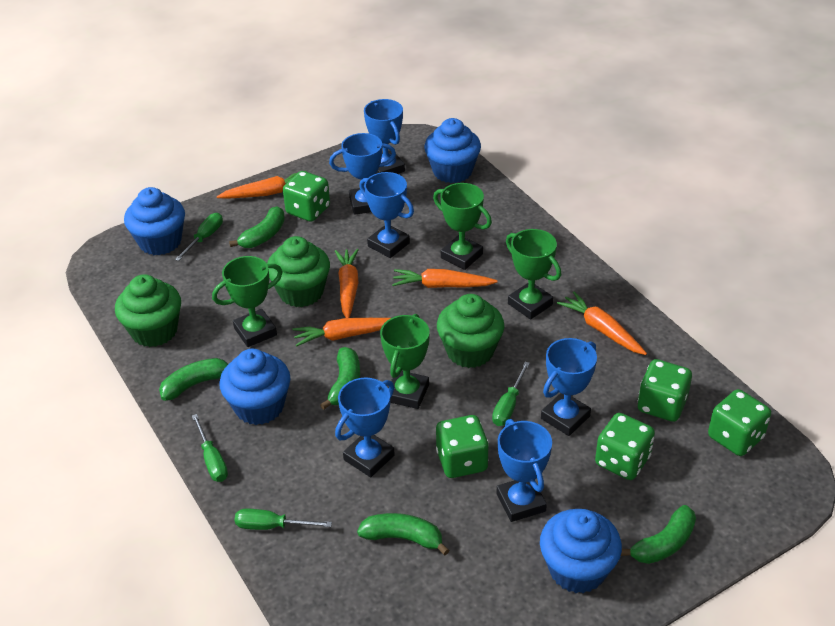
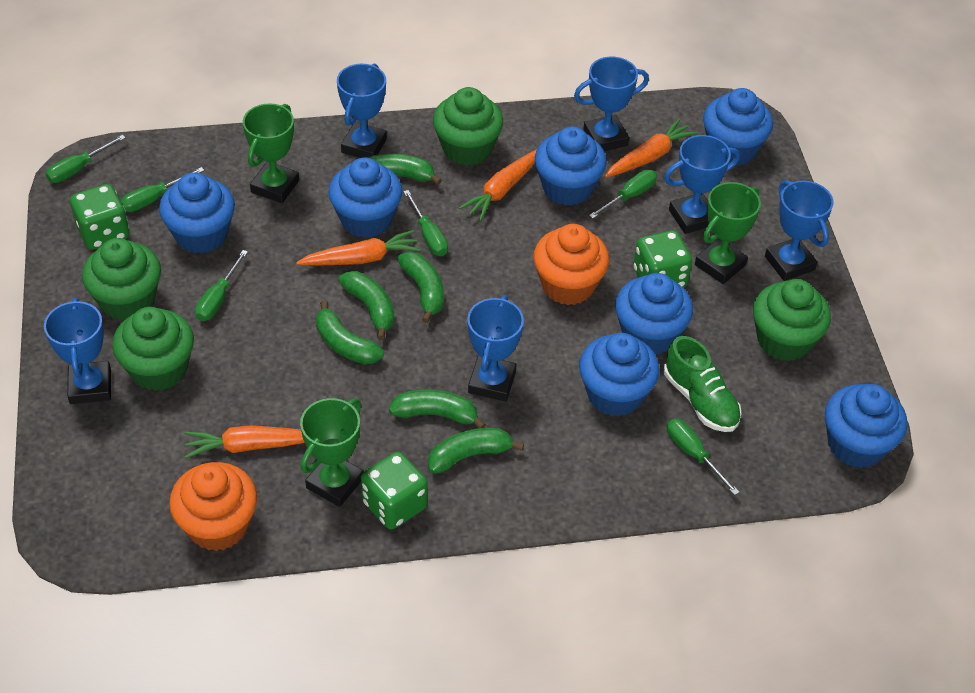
blue cupcake: 4 -> 7
green banana: 5 -> 6
green cupcake: 3 -> 4
green dice: 5 -> 3
green screwdriver: 4 -> 6
green shoe: 0 -> 1
green trophy: 4 -> 3
orange carrot: 5 -> 4
orange cupcake: 0 -> 2

